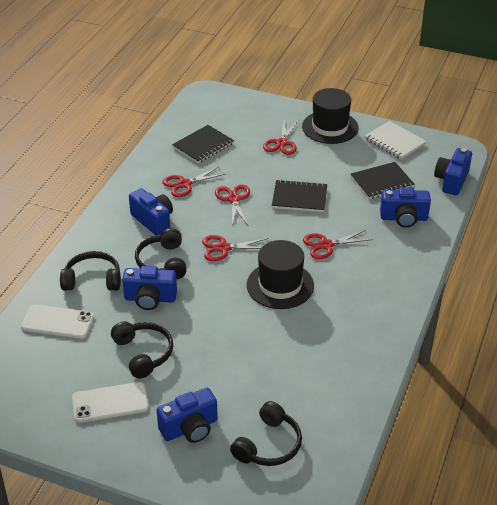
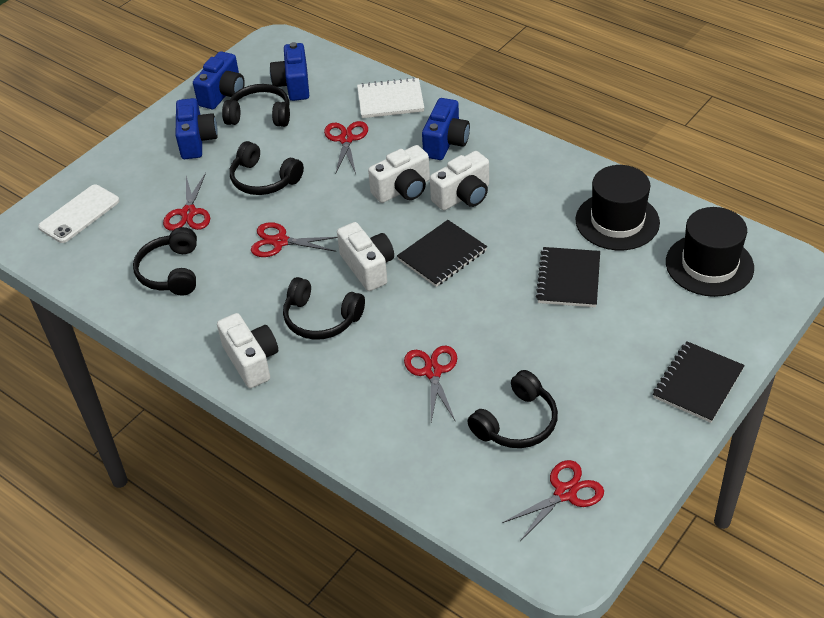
black headphones: 4 -> 5
blue camera: 5 -> 4
white camera: 0 -> 4
white phone: 2 -> 1

